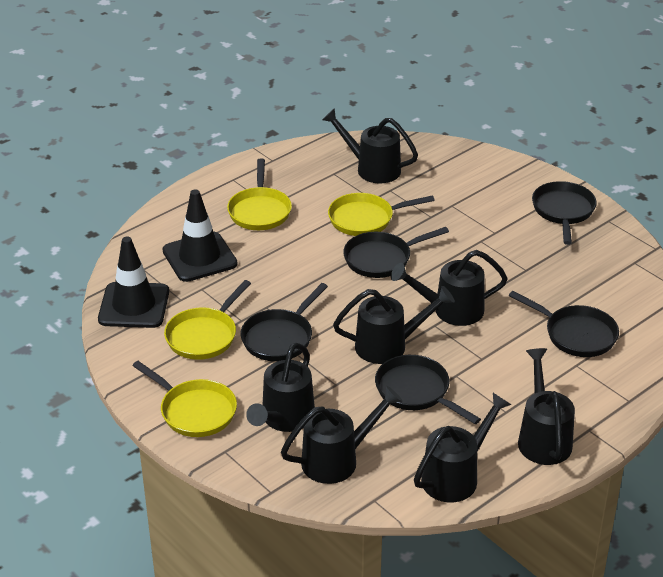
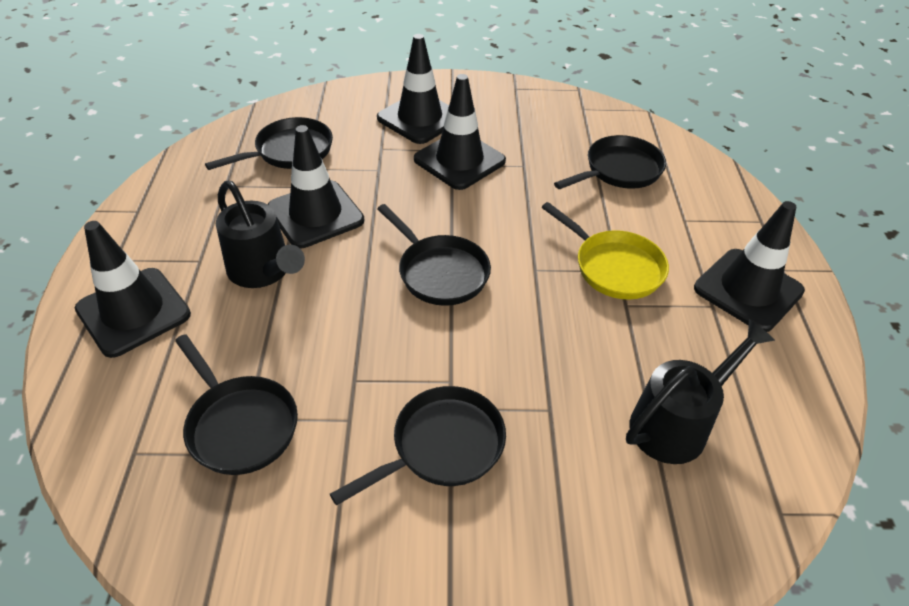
black traffic cone: 2 -> 5
black watering can: 7 -> 2
yellow pan: 4 -> 1

